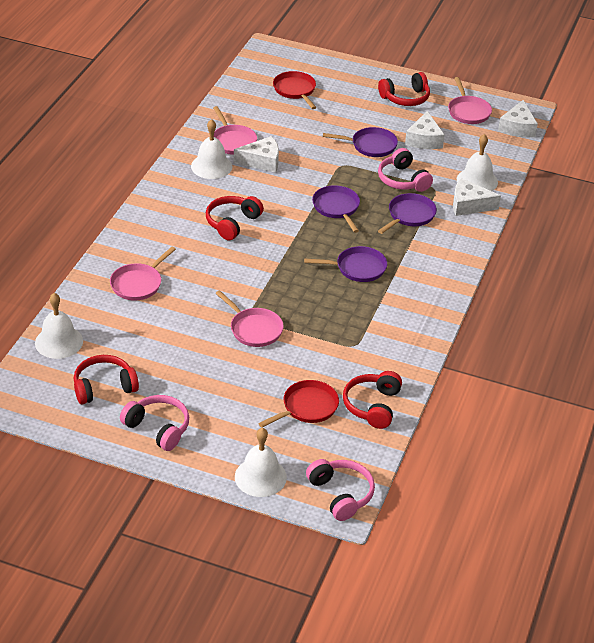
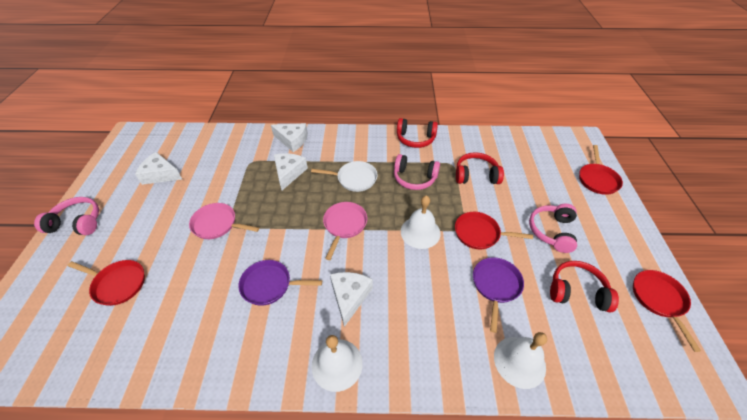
pink pan: 4 -> 2
purple pan: 4 -> 2
red headphones: 4 -> 3
red pan: 2 -> 4
white bell: 4 -> 3
white pan: 0 -> 1

